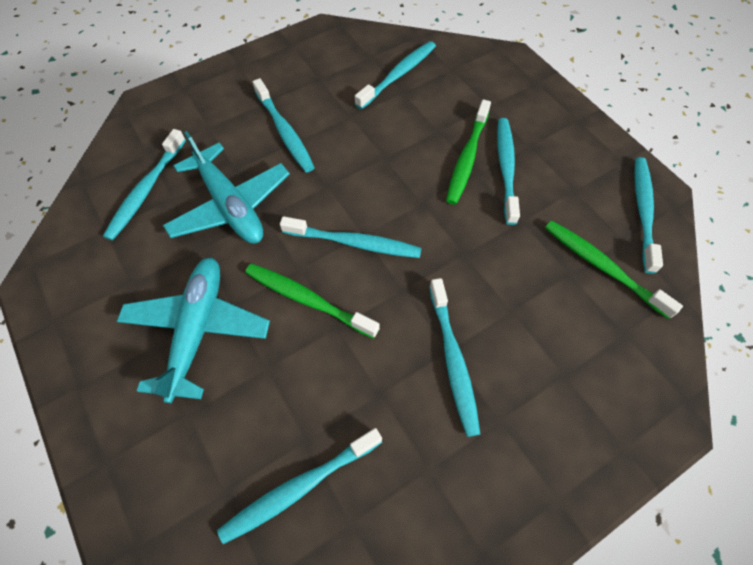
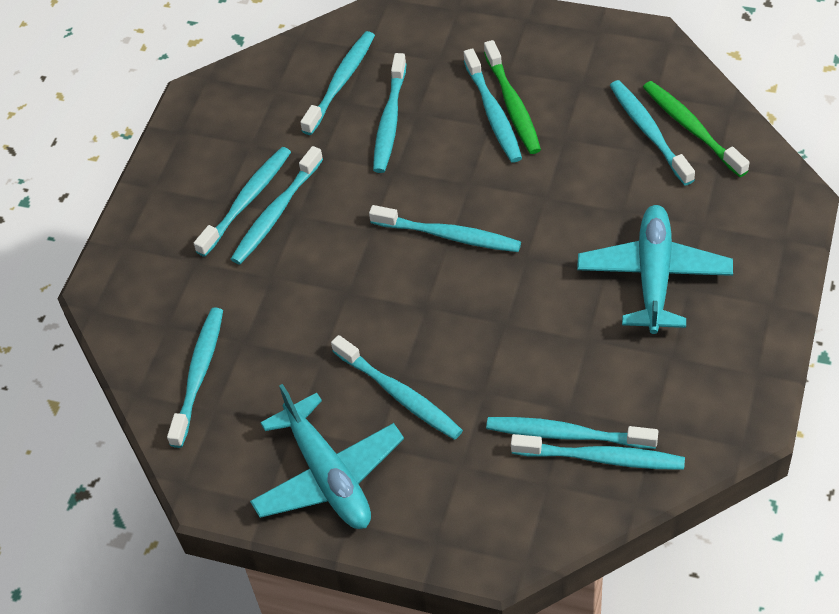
green toothbrush: 3 -> 2
turquoise toothbrush: 8 -> 11

